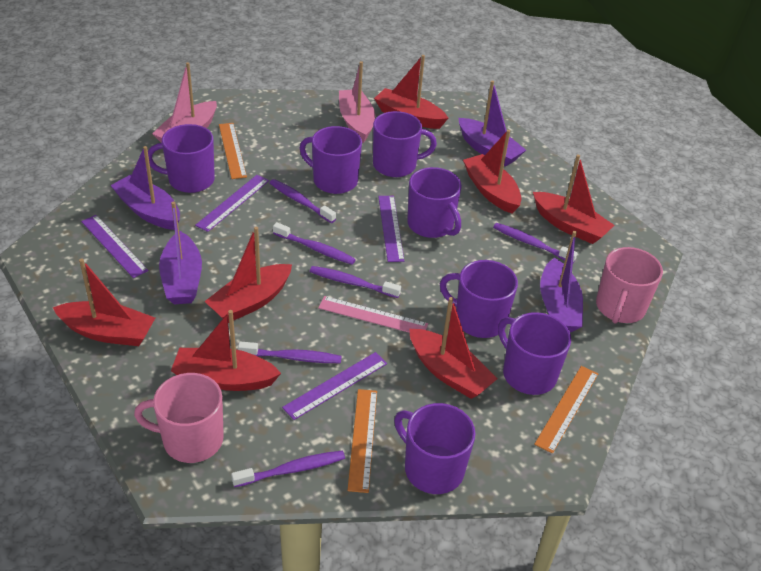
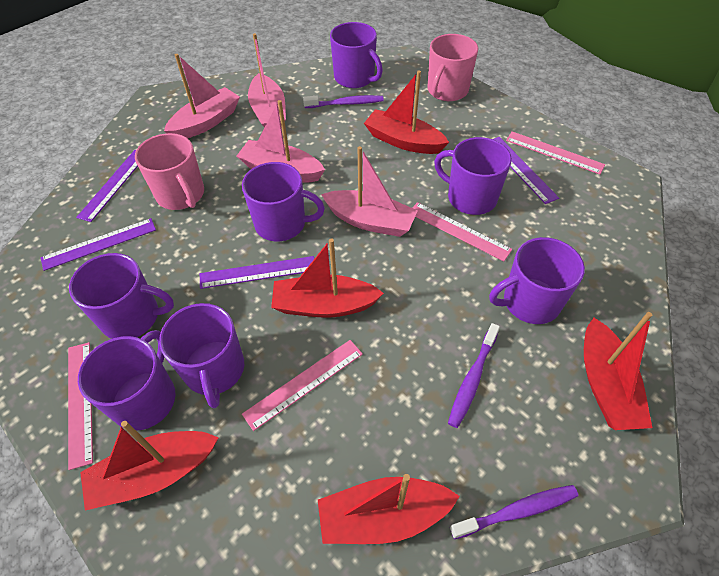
orange ruler: 3 -> 0
pink boat: 2 -> 4
pink ruler: 1 -> 4
purple boat: 4 -> 0
purple toothbrush: 6 -> 3
red boat: 7 -> 5

